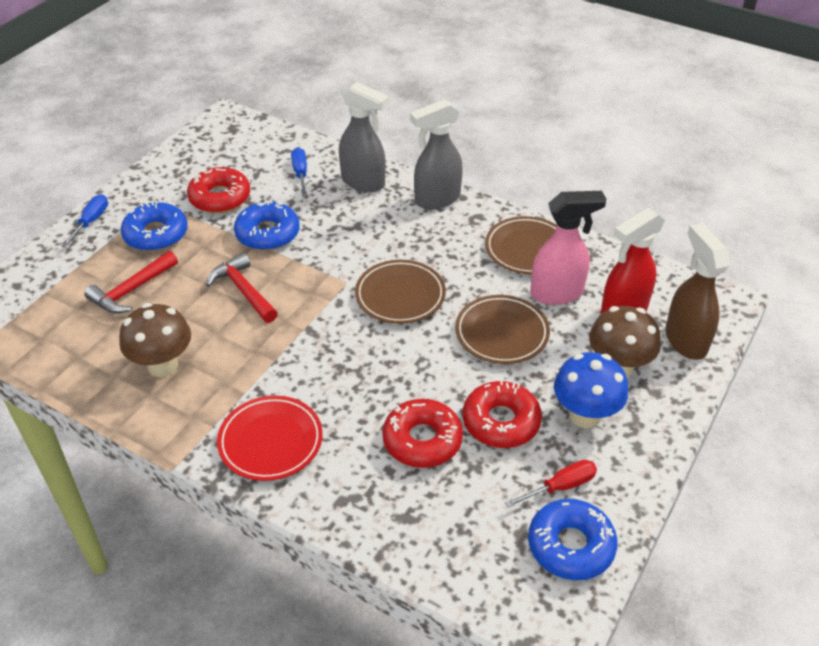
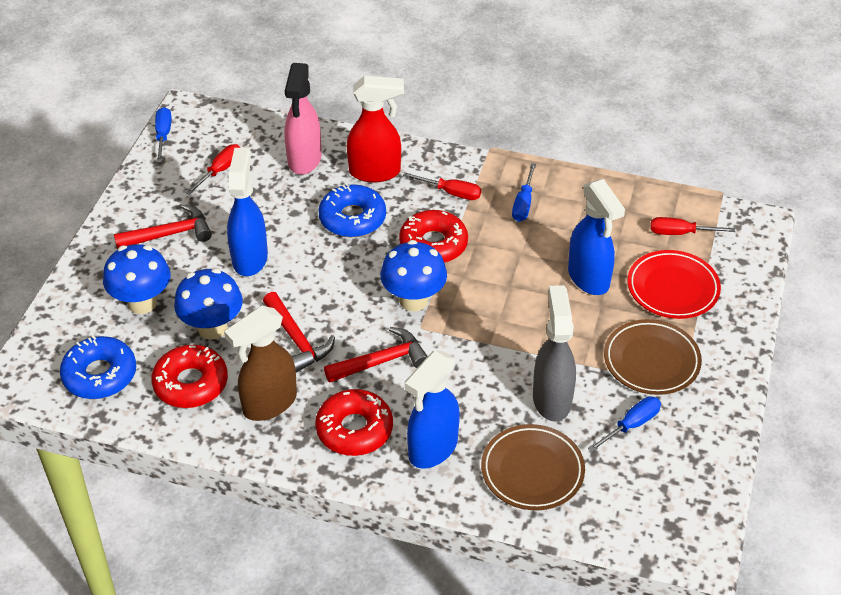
blue donut: 3 -> 2
blue mushroom: 1 -> 3
blue screwdriver: 2 -> 3
blue spray bottle: 0 -> 3
brown mushroom: 2 -> 0
brown plate: 3 -> 2
grey spray bottle: 2 -> 1
red hammer: 2 -> 3
red screwdriver: 1 -> 3

